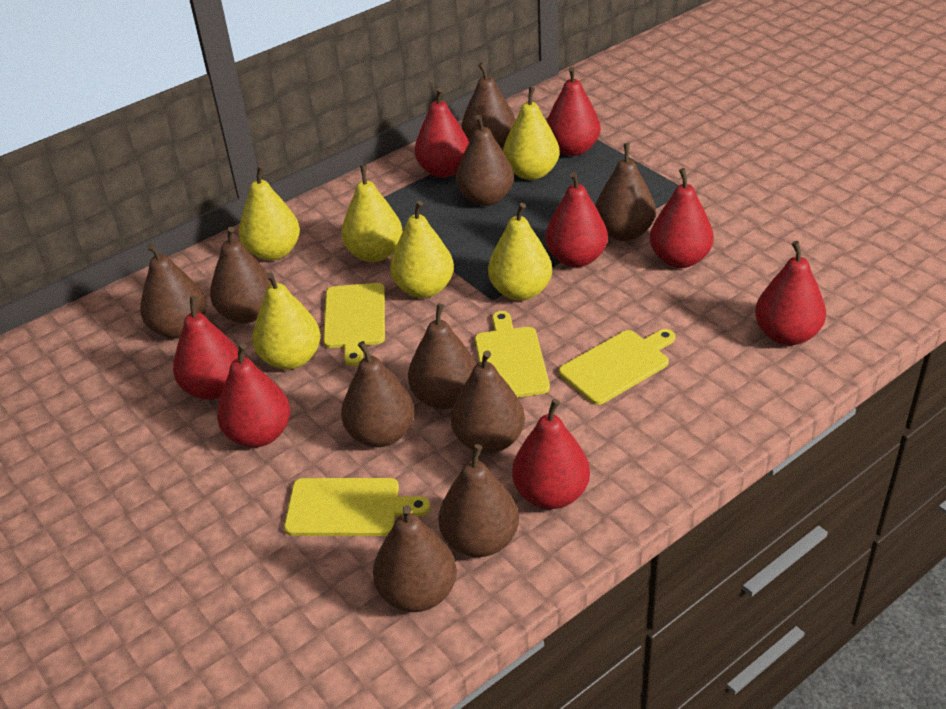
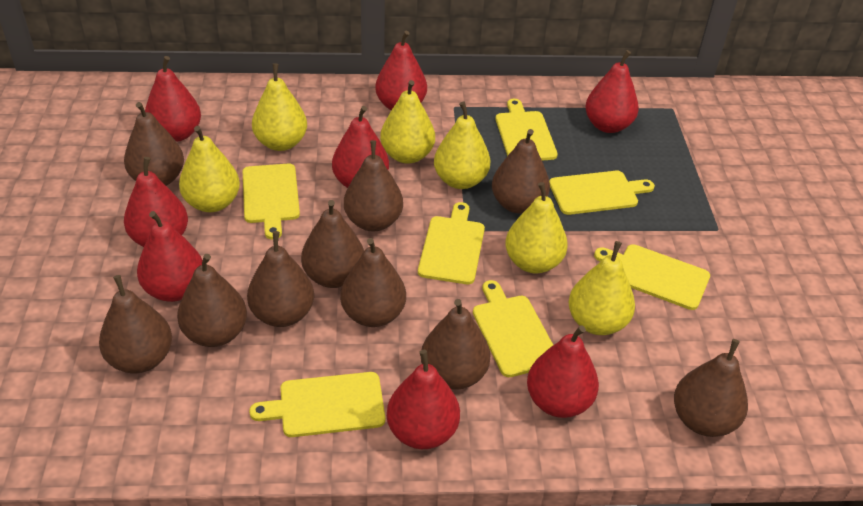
yellow cutting board: 4 -> 7

